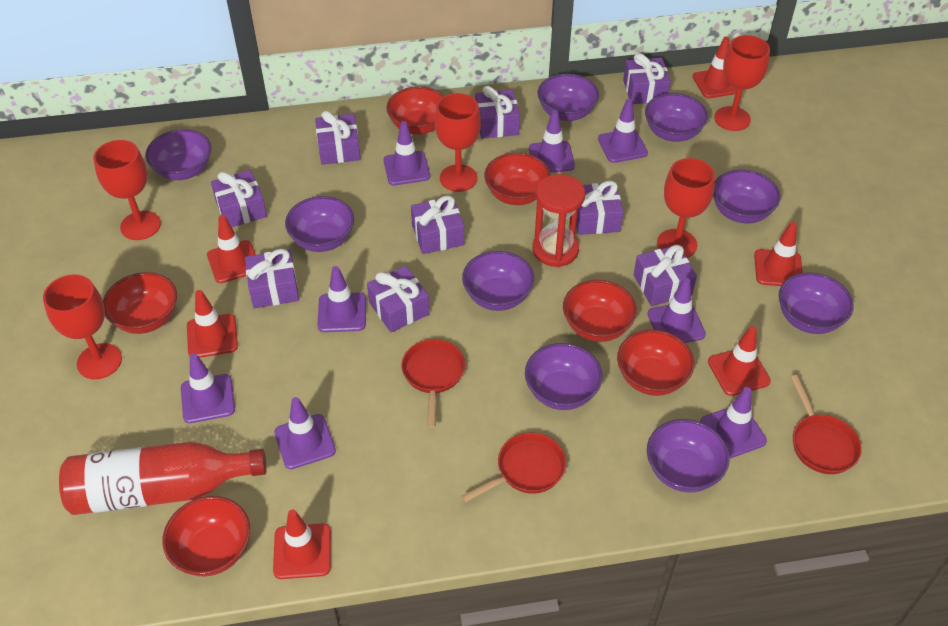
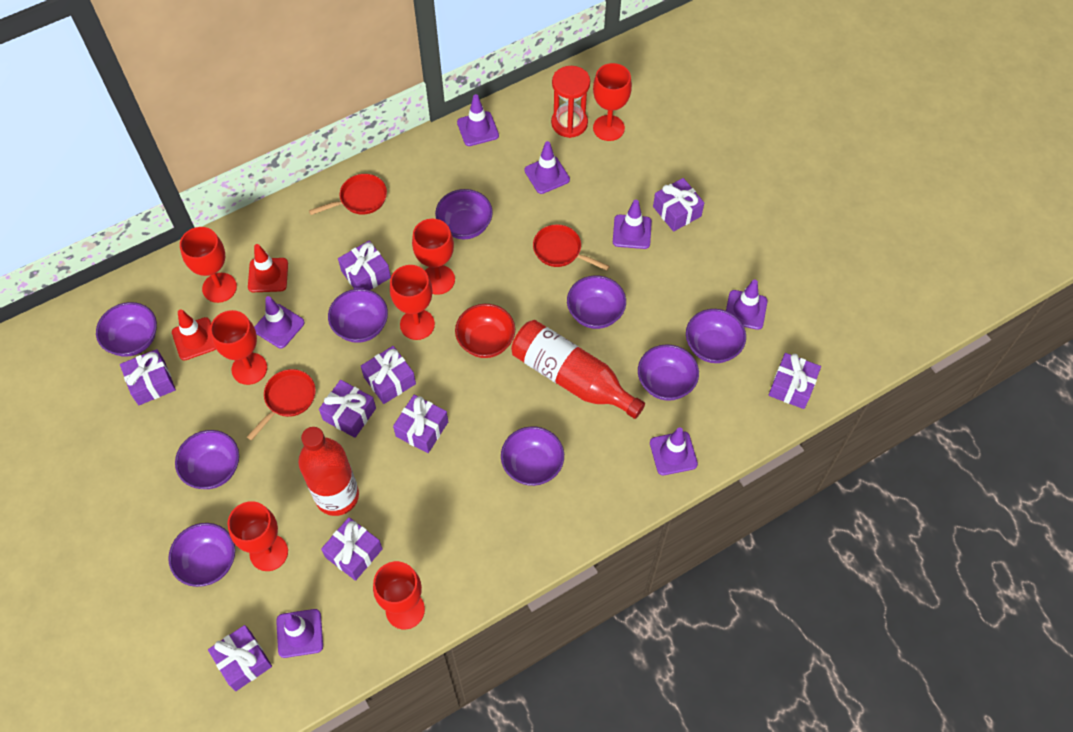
purple traffic cone: 8 -> 7
red bottle: 1 -> 2
red bowl: 6 -> 1
red goblet: 5 -> 7
red traffic cone: 6 -> 2

